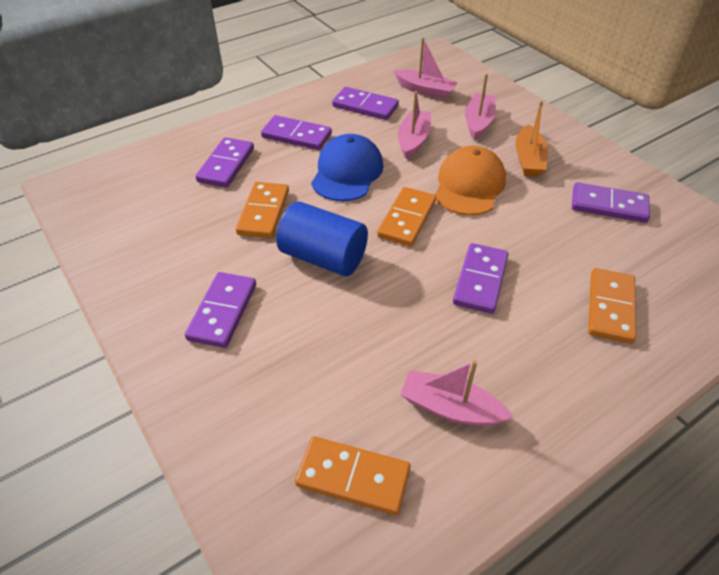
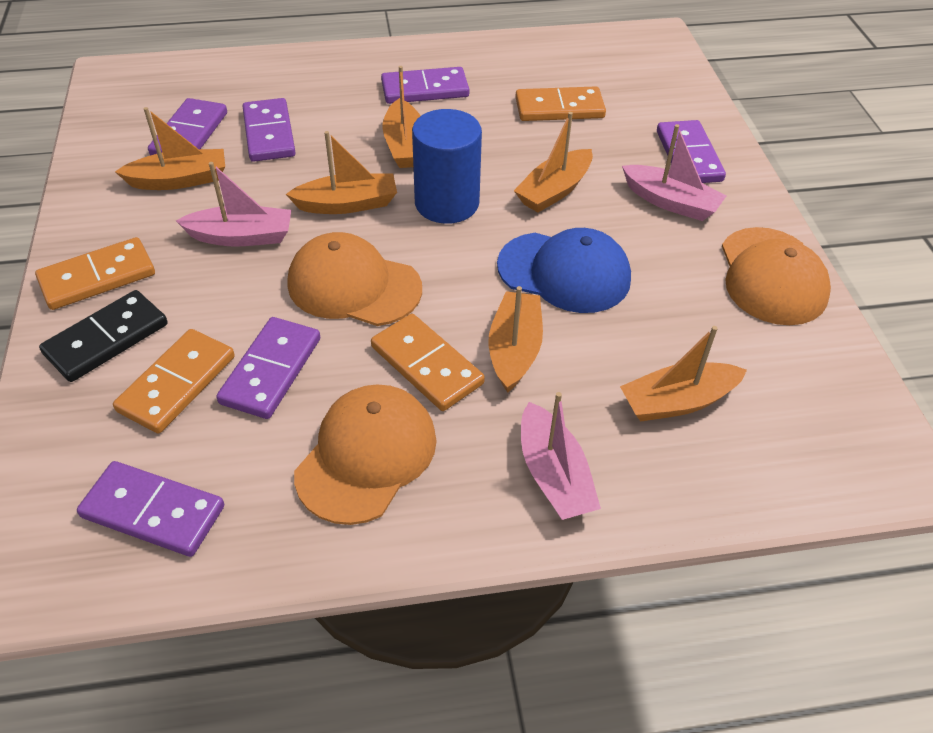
black domino: 0 -> 1
orange boat: 1 -> 6
orange cap: 1 -> 3
pink boat: 4 -> 3

